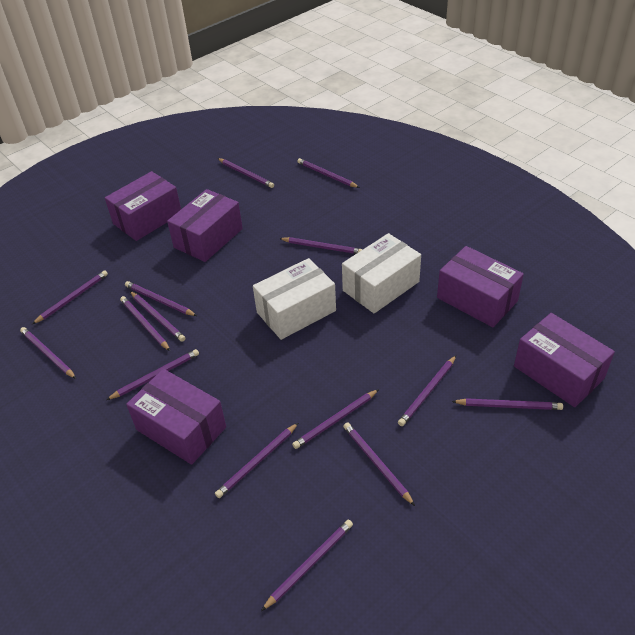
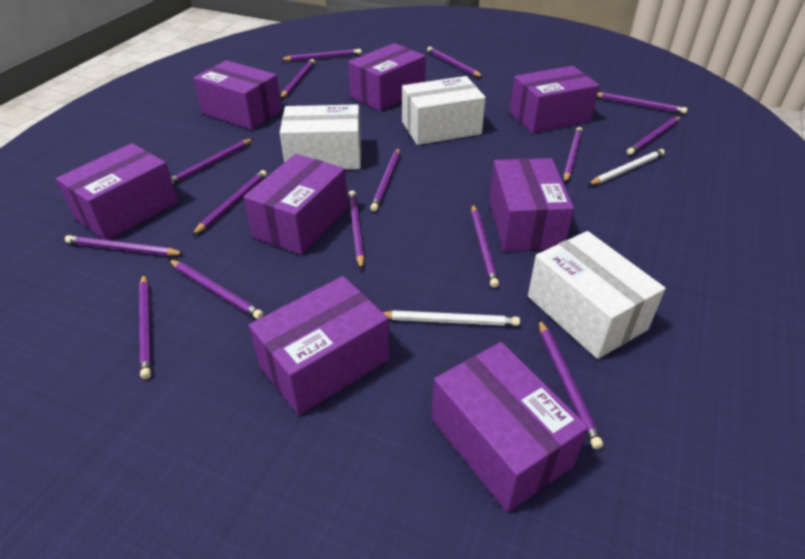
purple box: 5 -> 8
white box: 2 -> 3
white pencil: 0 -> 2

